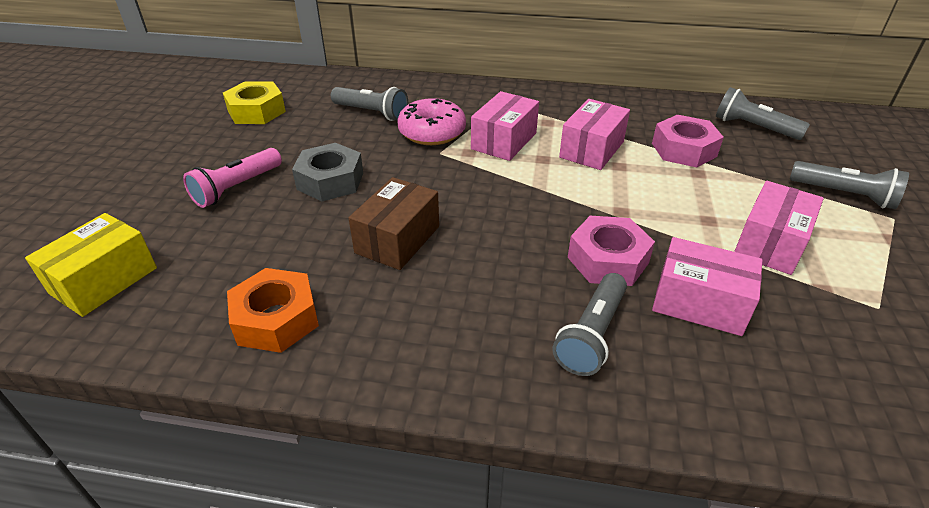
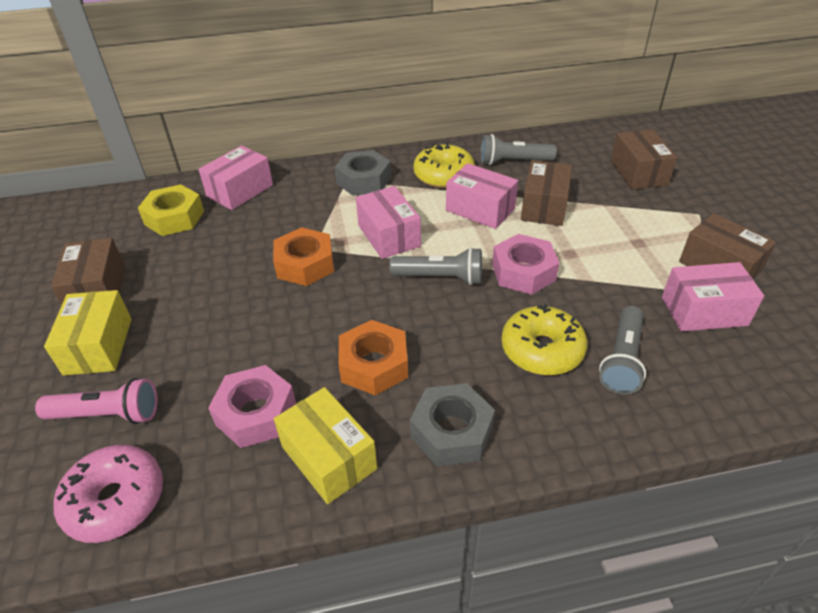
brown box: 1 -> 4
grey flashlight: 4 -> 3
grey nut: 1 -> 2
orange nut: 1 -> 2
yellow box: 1 -> 2
yellow donut: 0 -> 2

